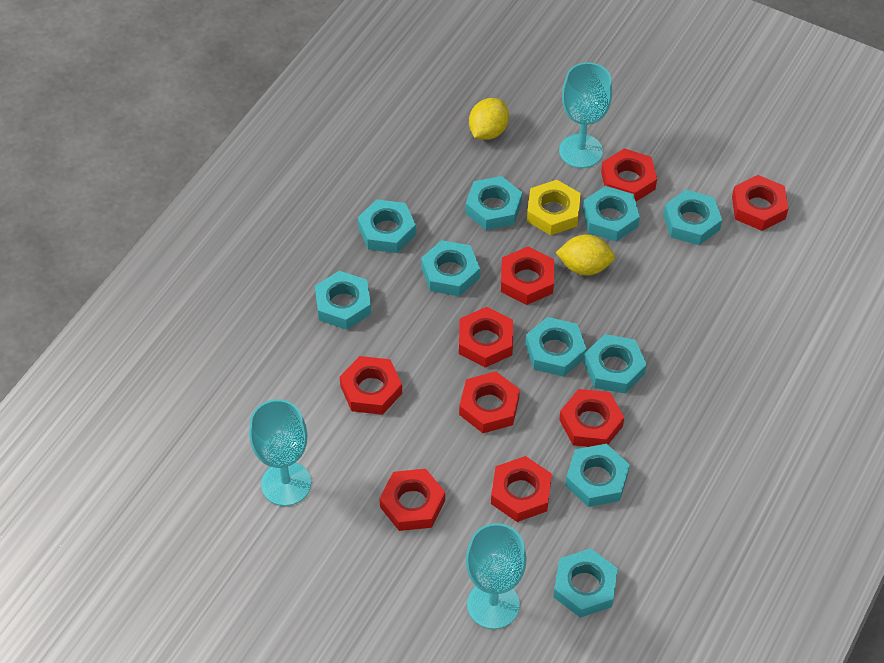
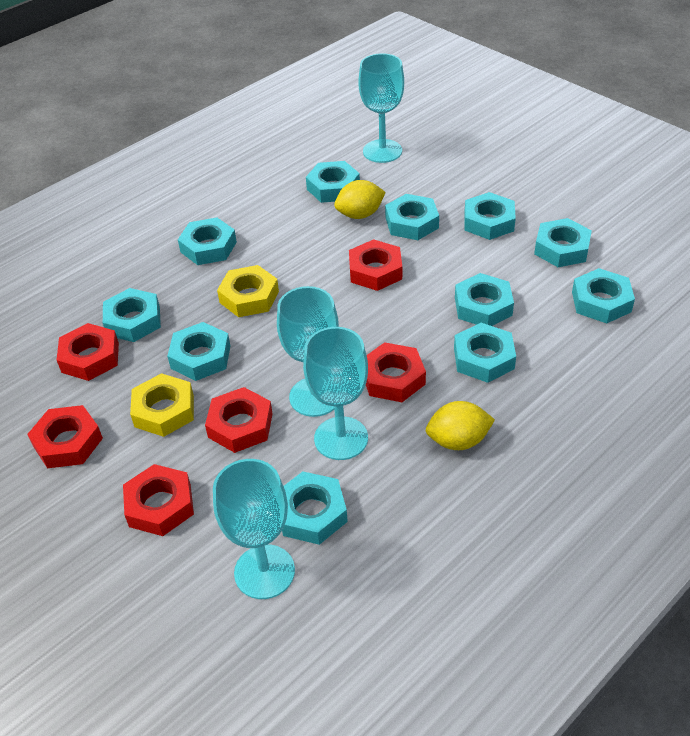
red nut: 9 -> 6
turquoise goblet: 3 -> 4
turquoise nut: 10 -> 11
yellow nut: 1 -> 2

